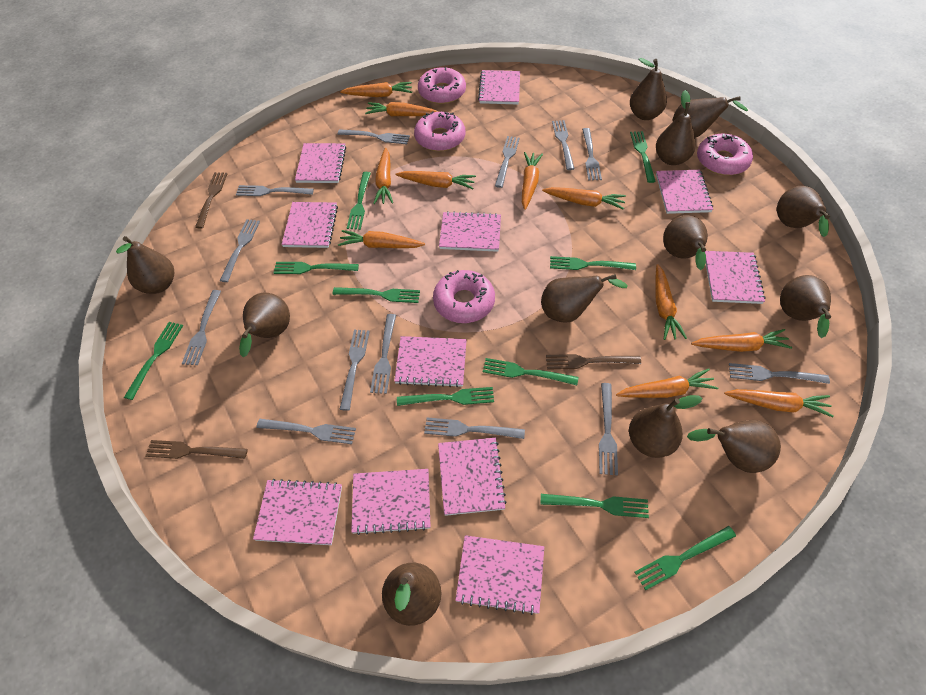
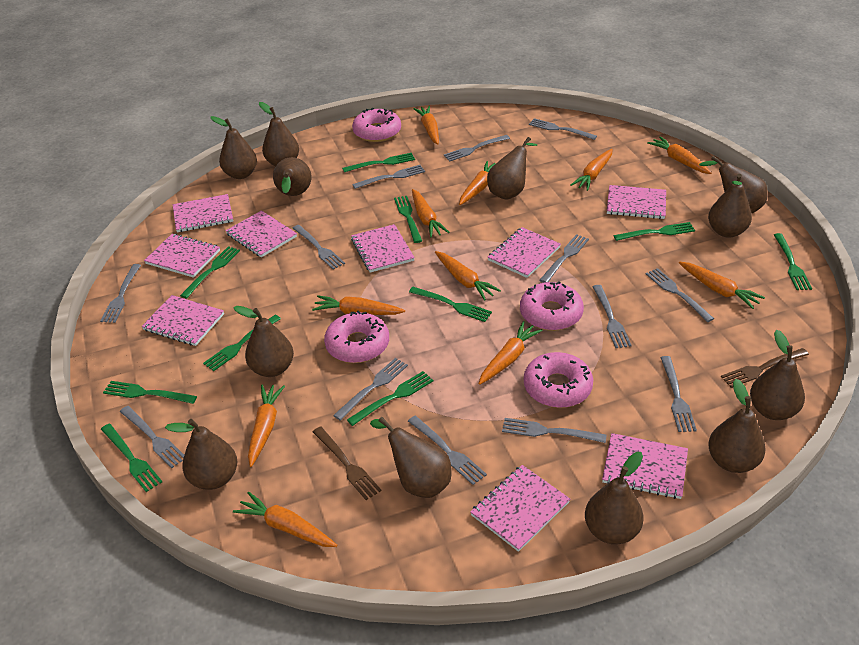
brown fork: 3 -> 2
pink notebook: 11 -> 9

